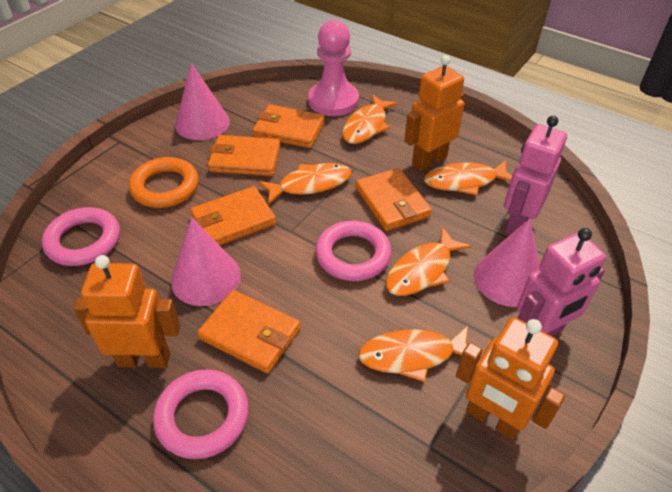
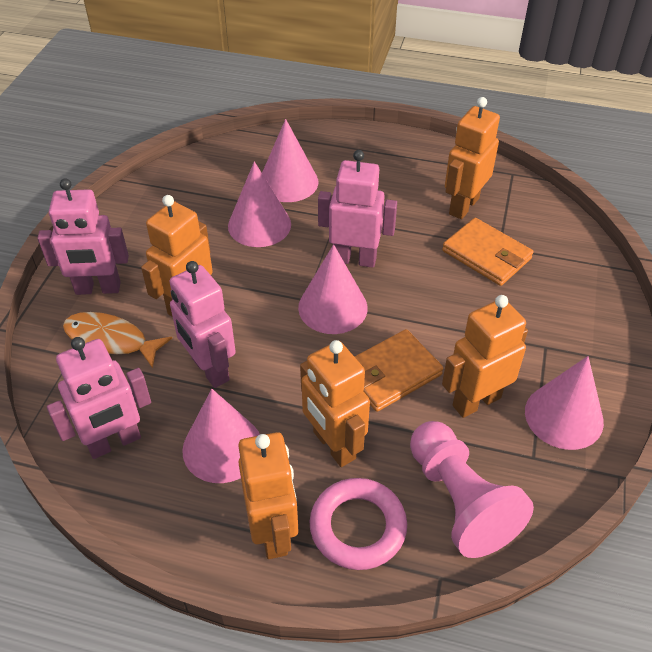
orange fish: 5 -> 1
orange ring: 1 -> 0
orange robot: 3 -> 5
orange wallet: 5 -> 2
pink cone: 3 -> 5
pink ring: 3 -> 1
pink robot: 2 -> 4

